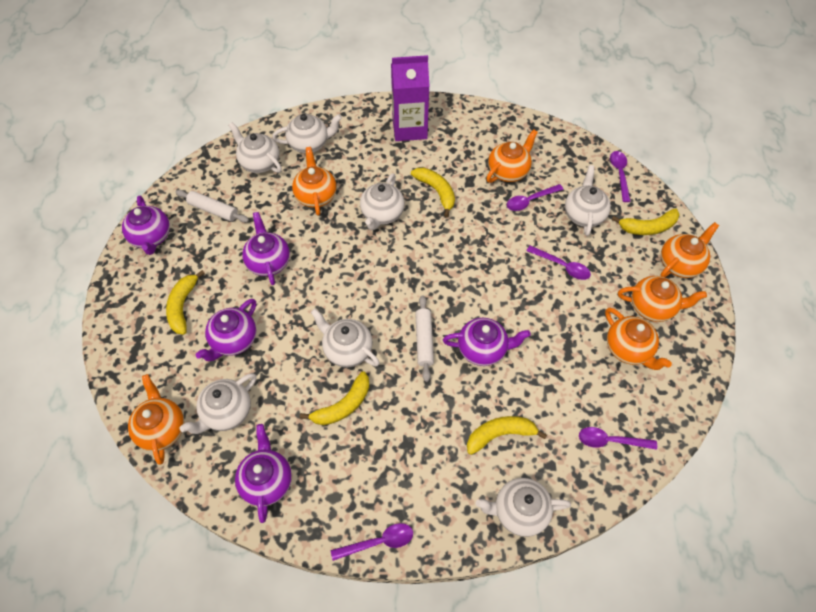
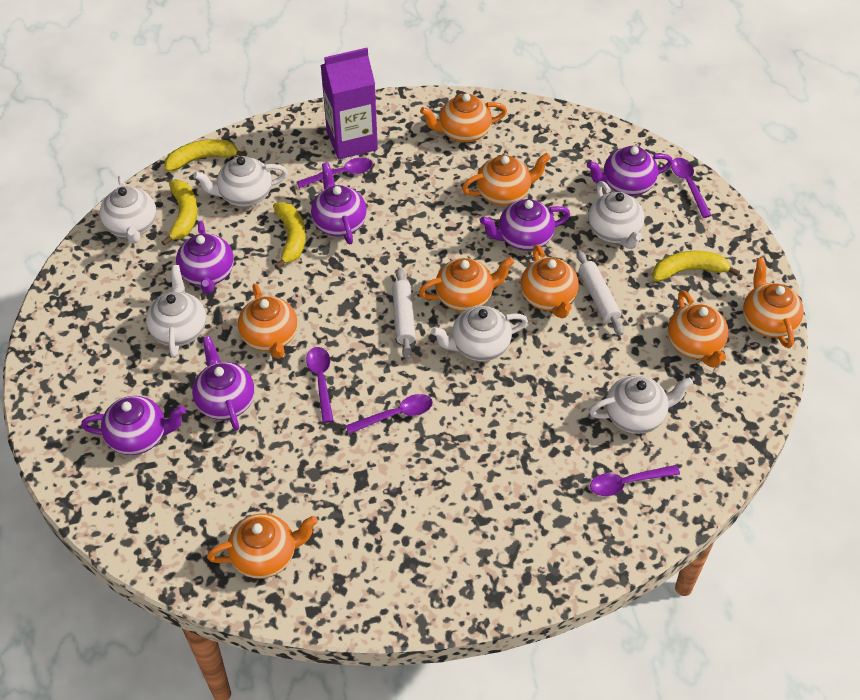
orange teapot: 6 -> 8
purple teapot: 5 -> 6
white teapot: 7 -> 6
yellow banana: 5 -> 4

